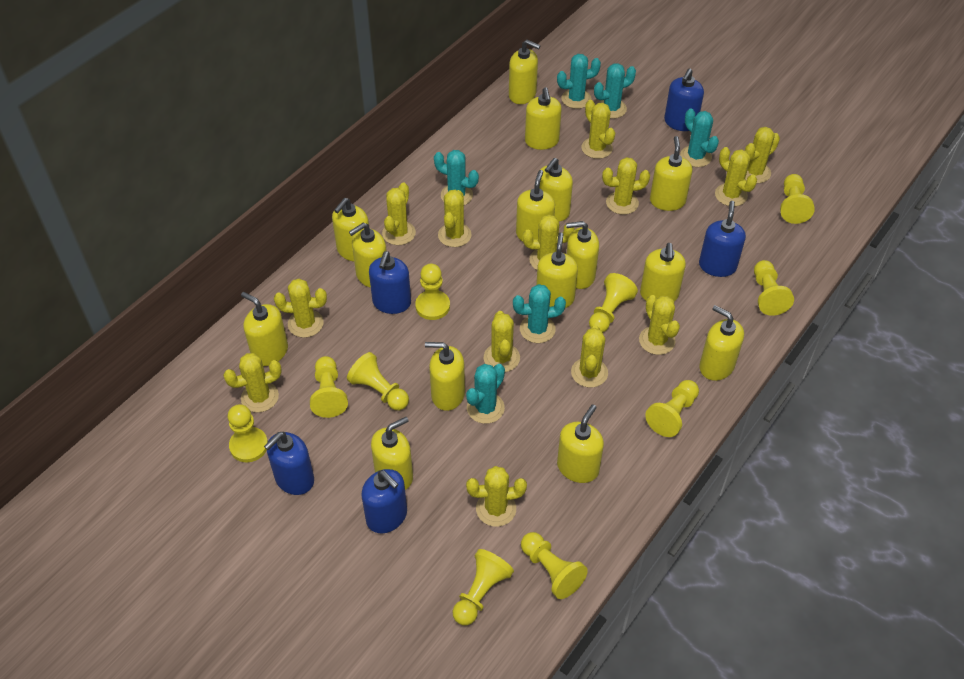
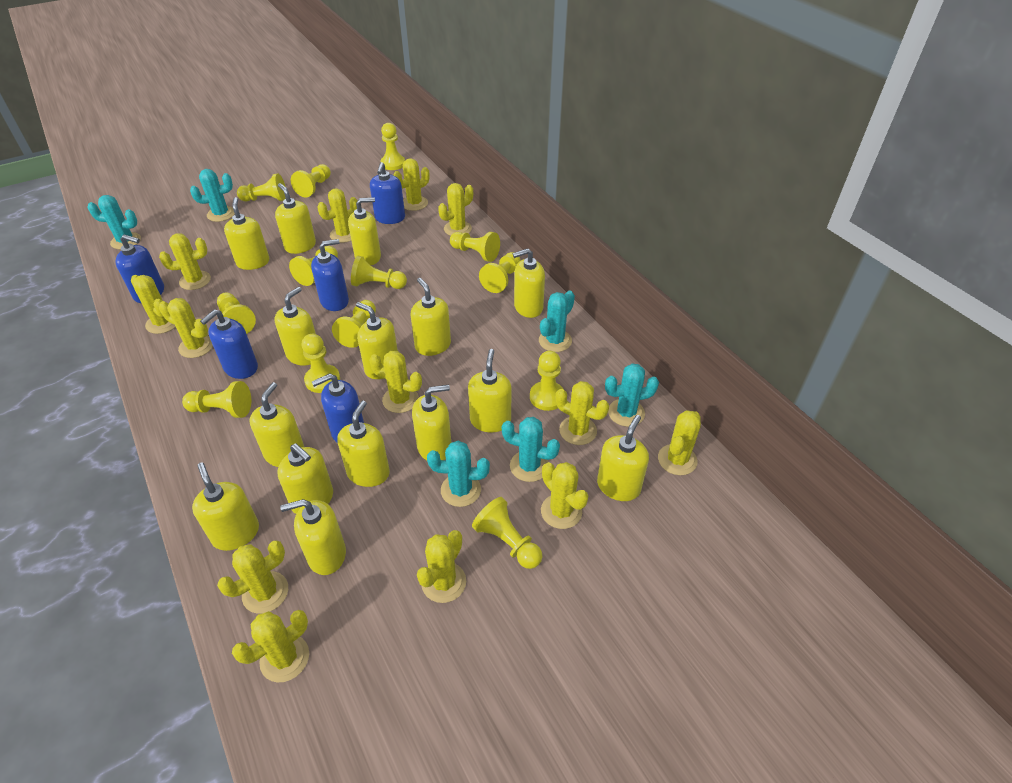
yellow pawn: 10 -> 13

